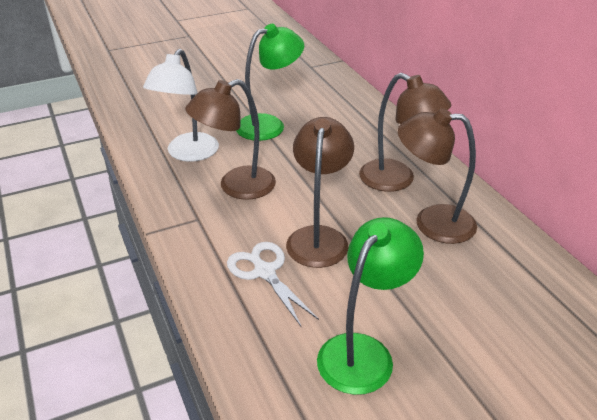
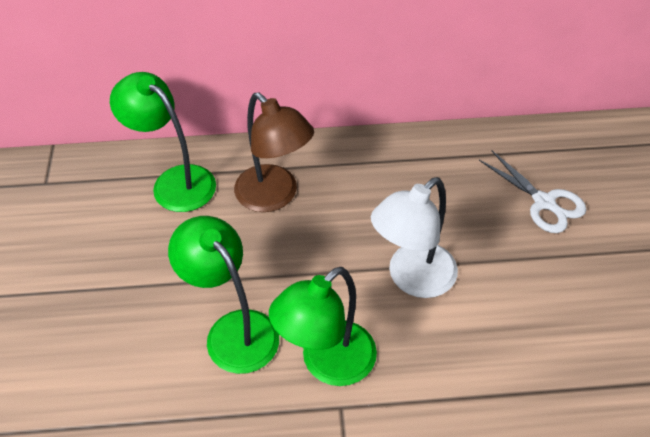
brown lamp: 4 -> 1
green lamp: 2 -> 3

